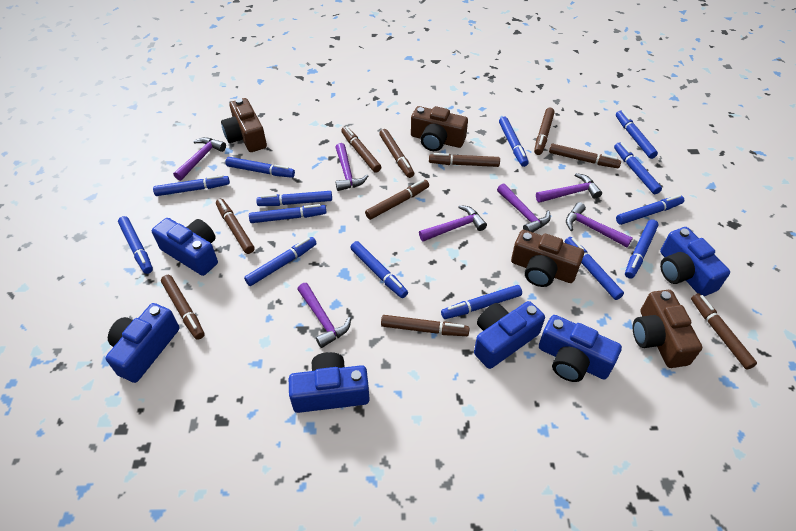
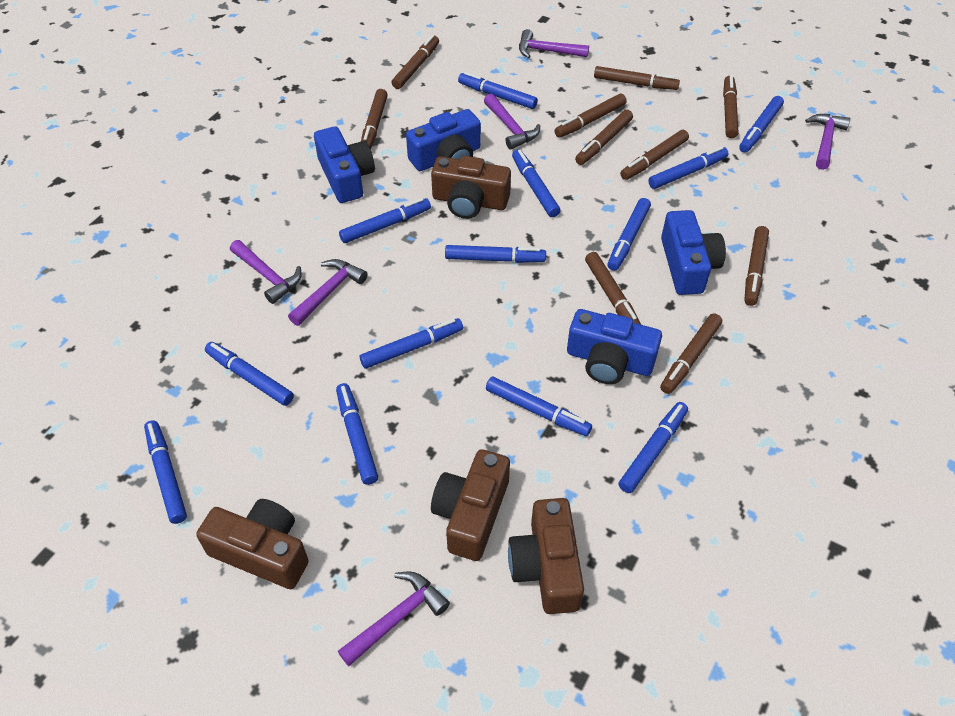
blue camera: 6 -> 4
blue marker: 14 -> 13
purple hammer: 7 -> 6

